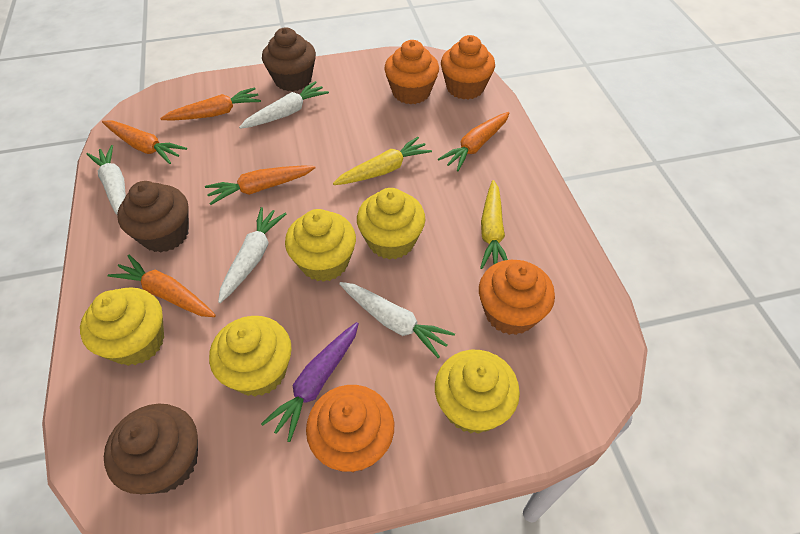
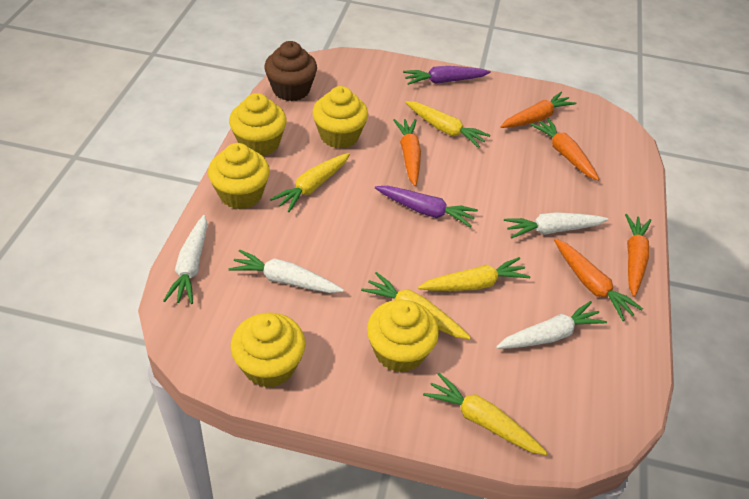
brown cupcake: 3 -> 1
orange cupcake: 4 -> 0
purple carrot: 1 -> 2
yellow carrot: 2 -> 5

